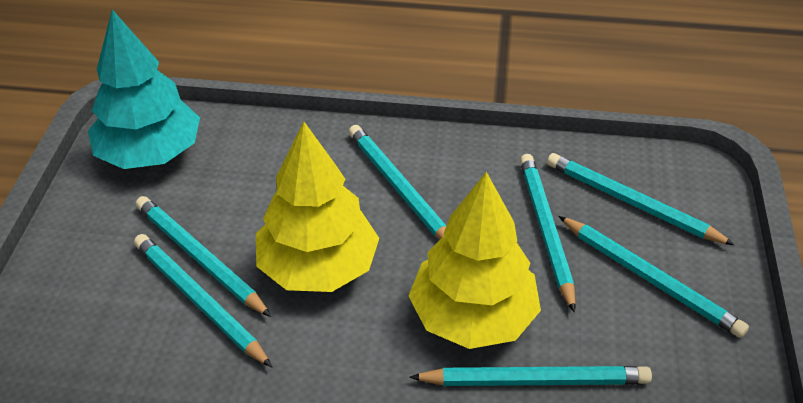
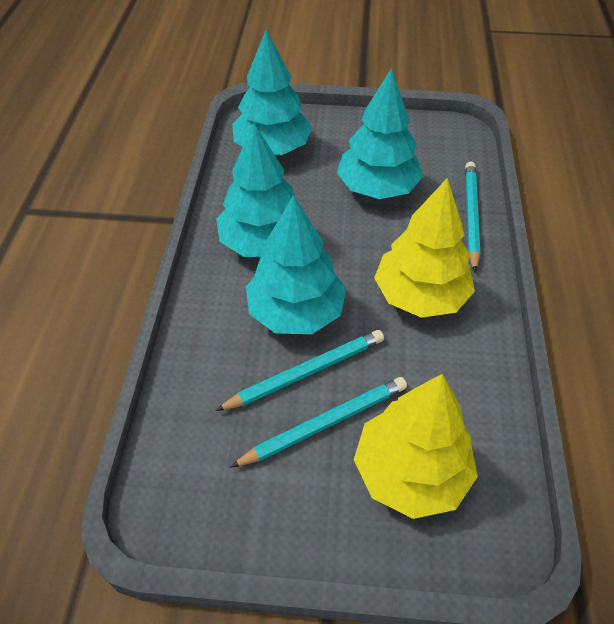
turquoise pencil: 7 -> 3
turquoise tree: 1 -> 4

